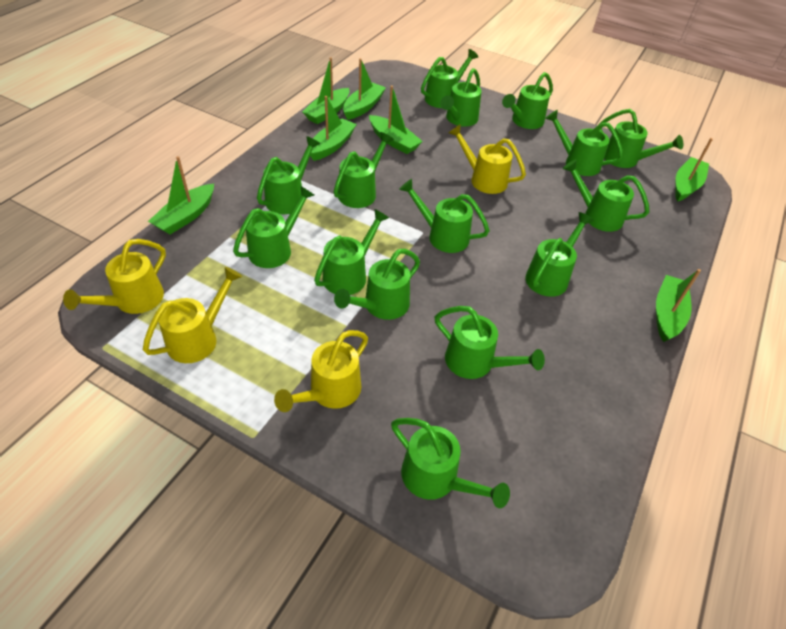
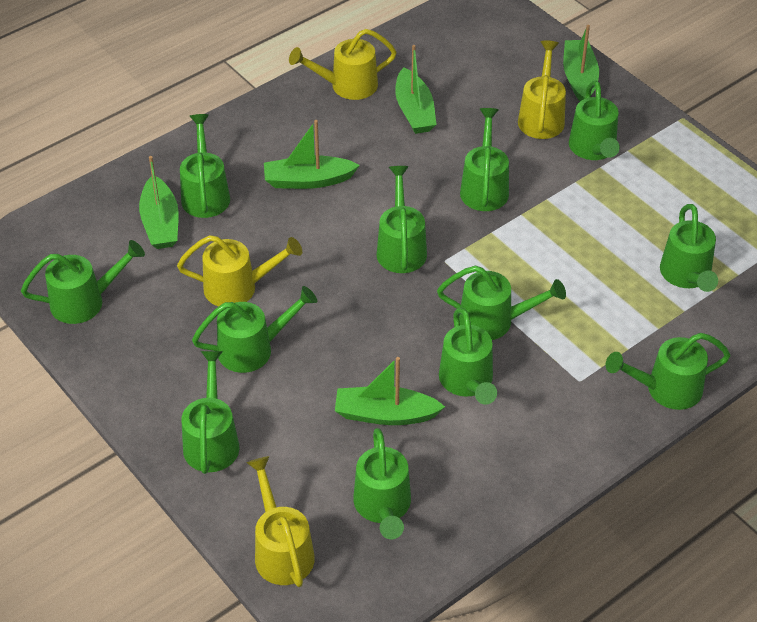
green boat: 7 -> 5
green watering can: 15 -> 12

